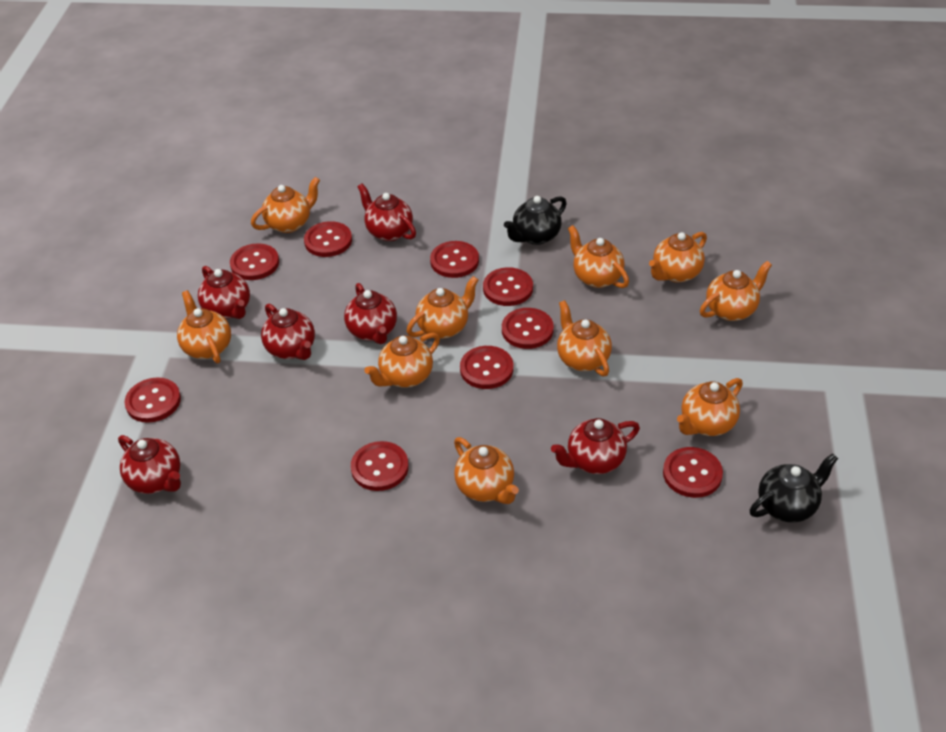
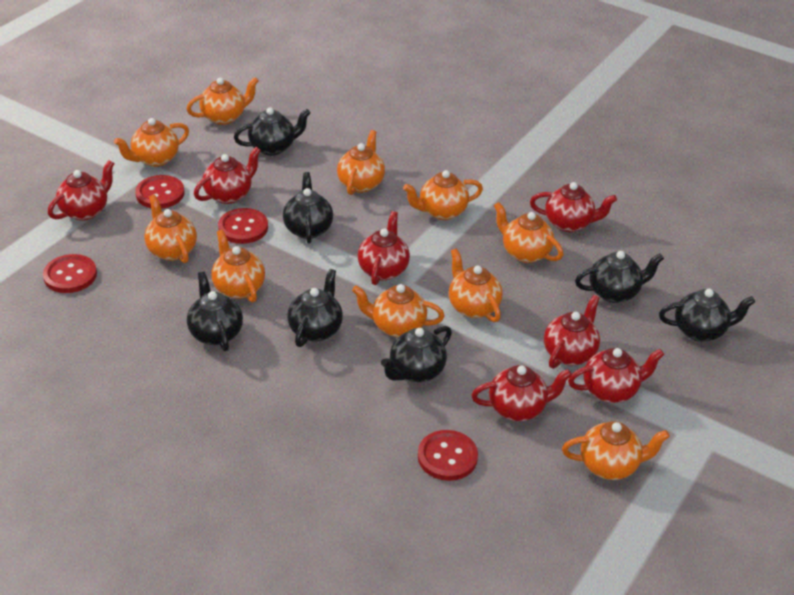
black teapot: 2 -> 7
red button: 9 -> 4
red teapot: 6 -> 7

